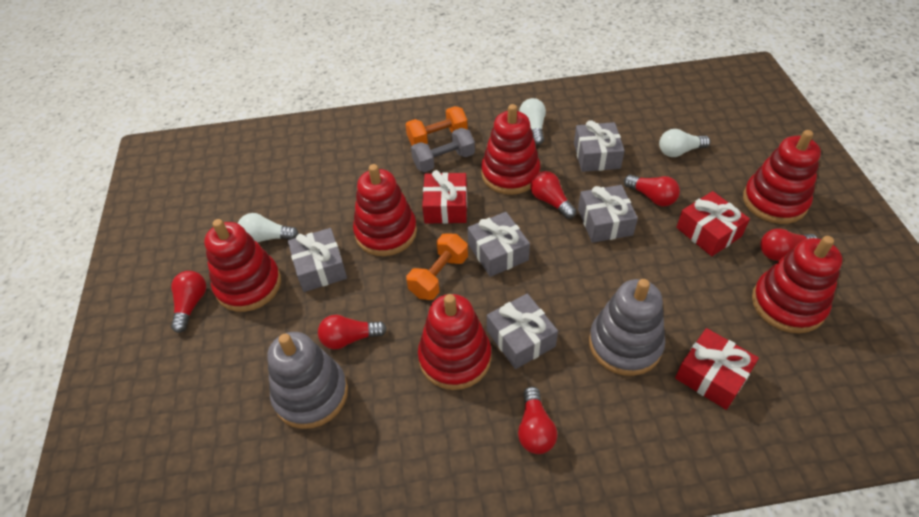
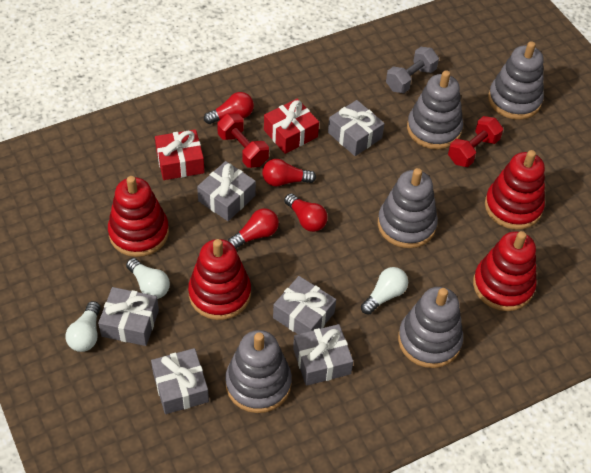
grey gift: 5 -> 6
grey stacking toy: 2 -> 5
orange dumbbell: 2 -> 0
red dumbbell: 0 -> 2
red gift: 3 -> 2
red light bulb: 6 -> 4
red stacking toy: 6 -> 4

